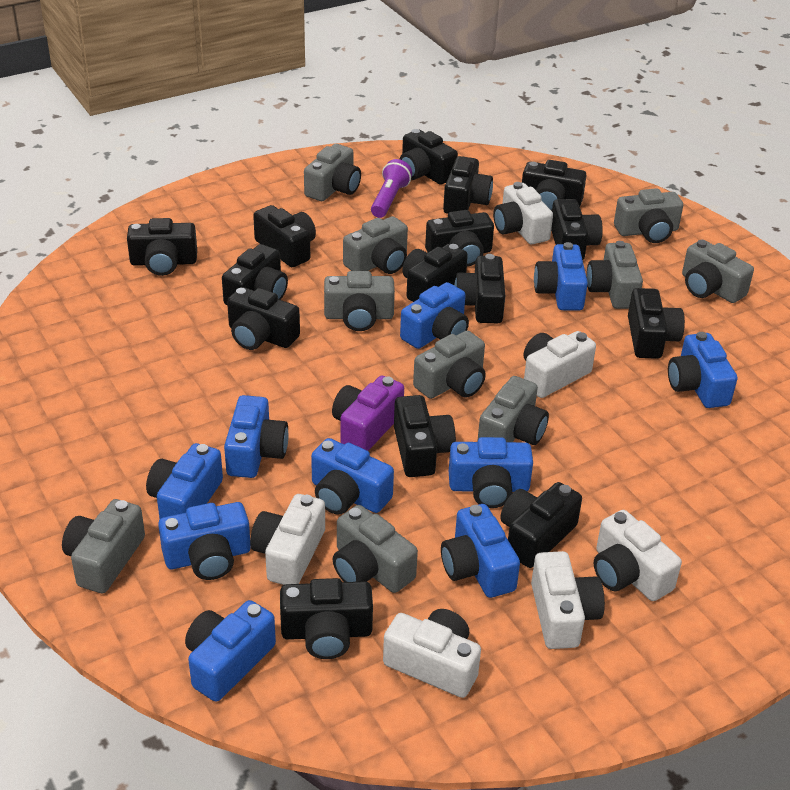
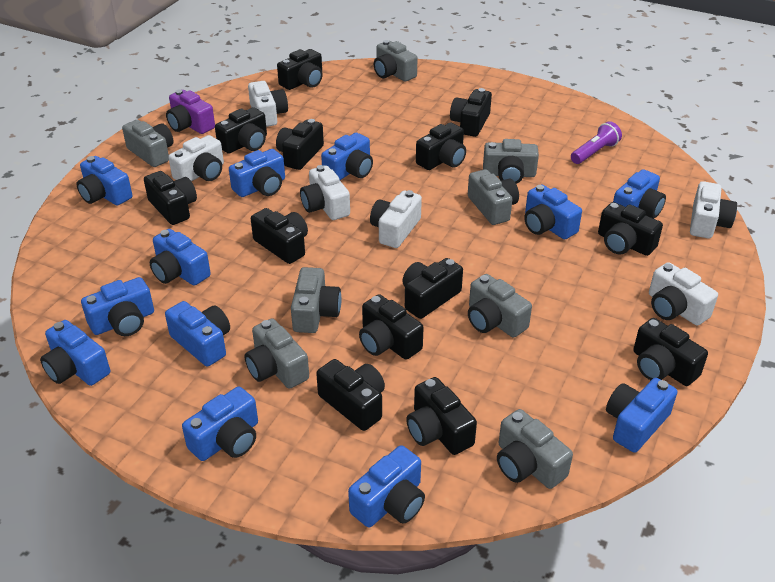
black camera: 15 -> 13
blue camera: 10 -> 12
grey camera: 10 -> 8

